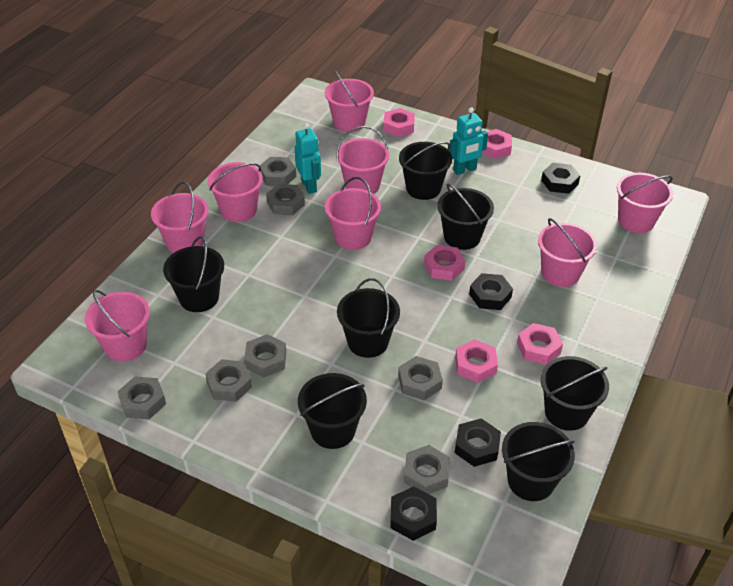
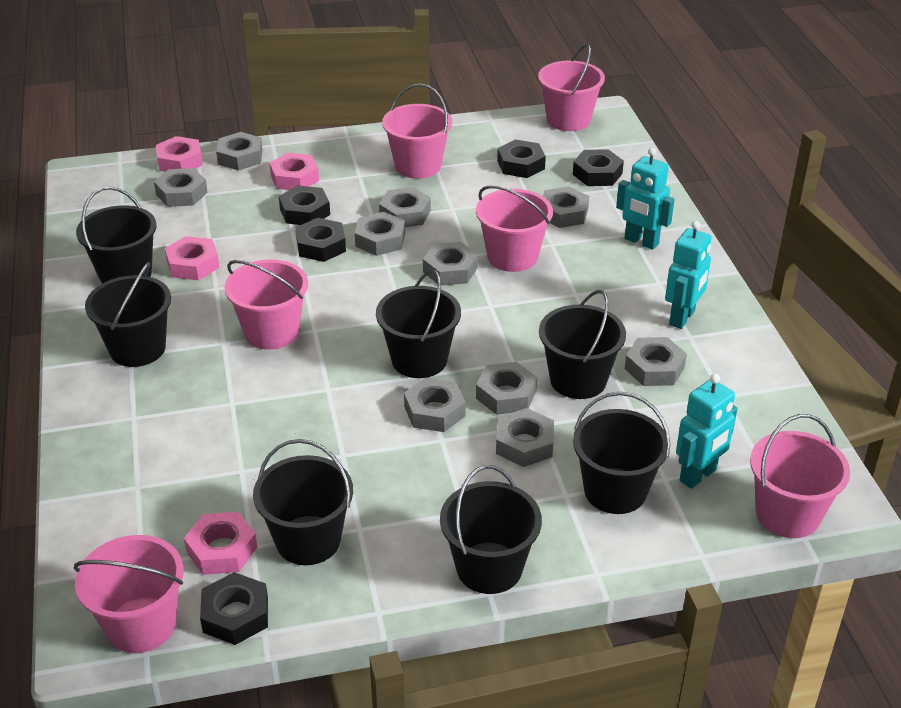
black nut: 4 -> 5
grey nut: 7 -> 10
pink bucket: 8 -> 6
pink nut: 5 -> 4
turquoise robot: 2 -> 3

